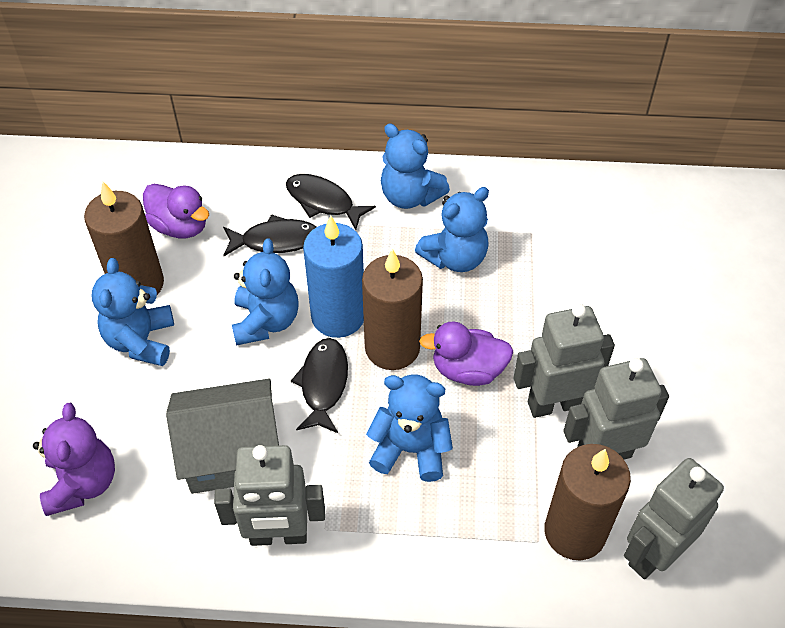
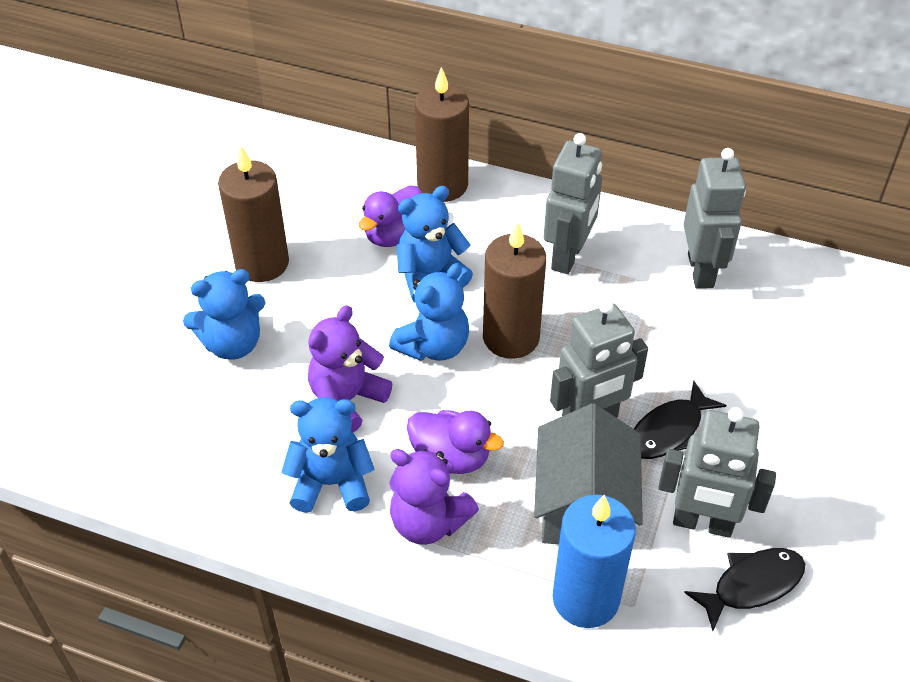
black fish: 3 -> 2
blue teddy bear: 5 -> 4
purple teddy bear: 1 -> 2

